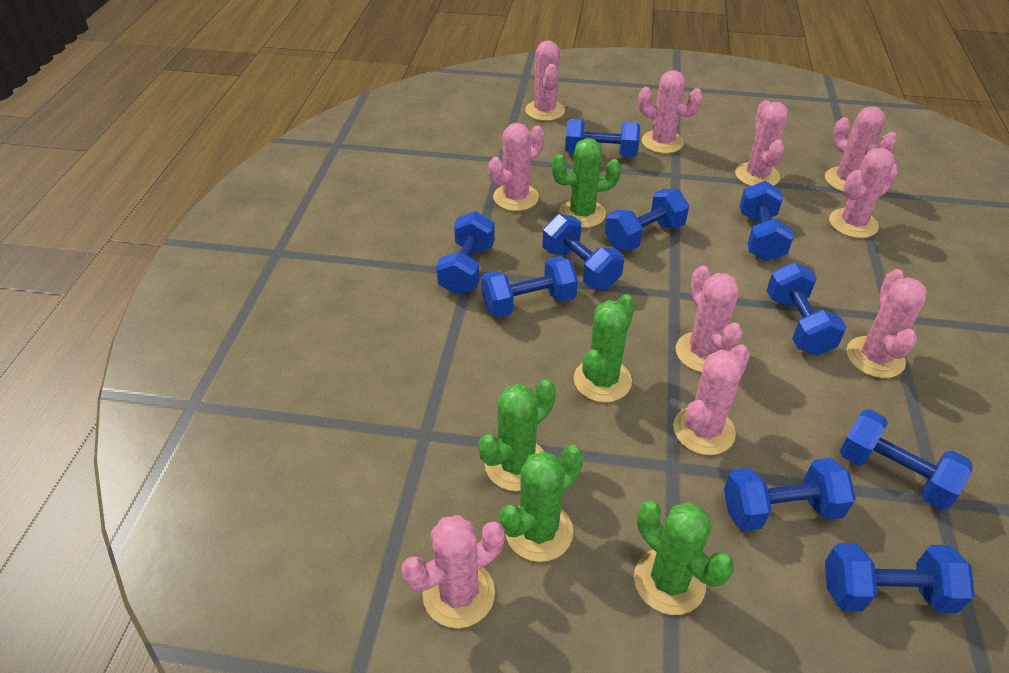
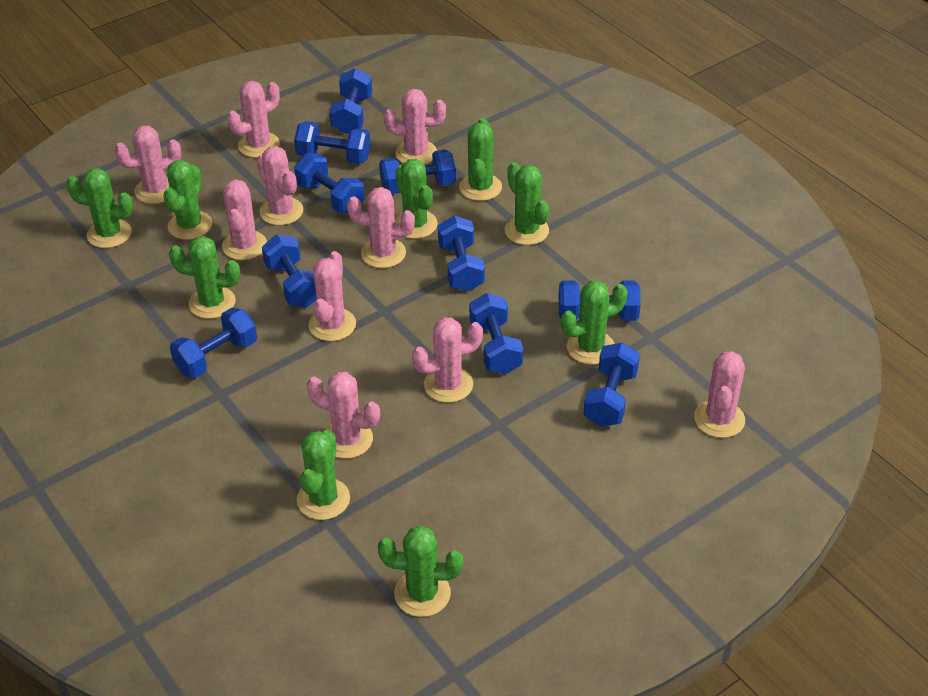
green cactus: 5 -> 9

